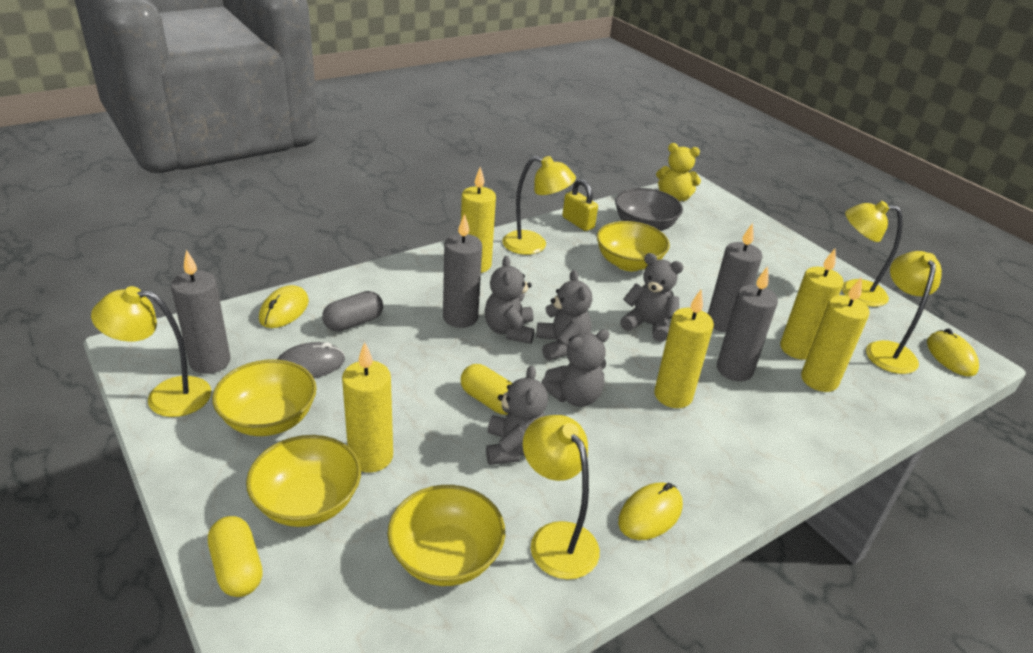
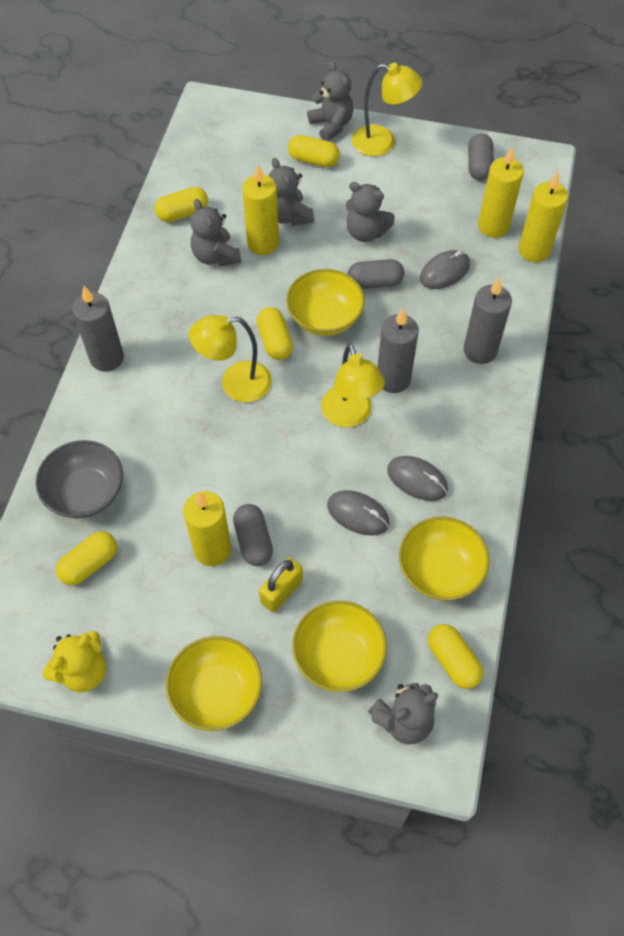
grey candle: 4 -> 3
grey capsule: 1 -> 3
grey mouse: 1 -> 3
yellow candle: 5 -> 4
yellow capsule: 2 -> 5
yellow lamp: 5 -> 3
yellow mouse: 3 -> 0

